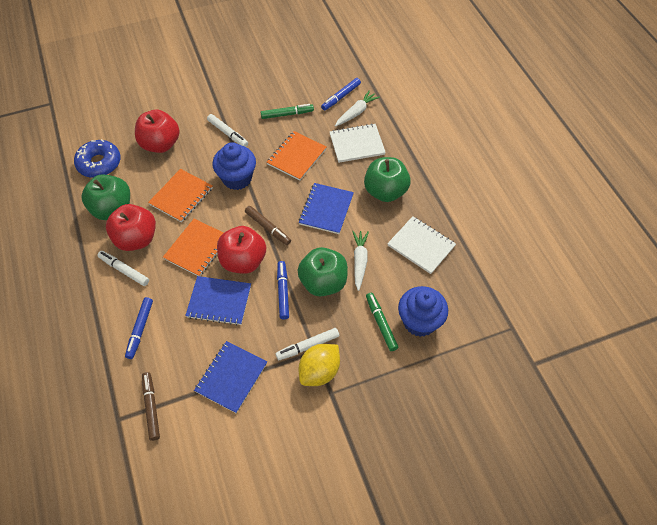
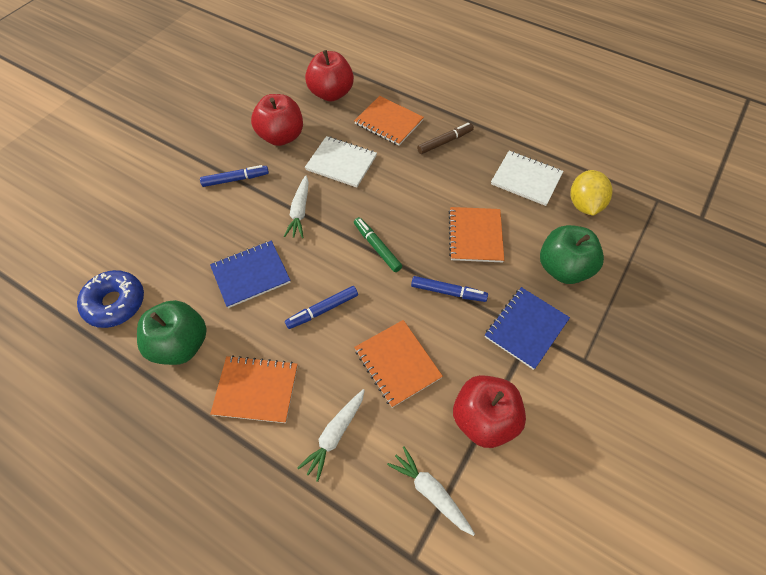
blue cupcake: 2 -> 0
blue notebook: 3 -> 2
brown marker: 2 -> 1
green apple: 3 -> 2
green marker: 2 -> 1
orange notebook: 3 -> 4
white carrot: 2 -> 3
white marker: 3 -> 0

